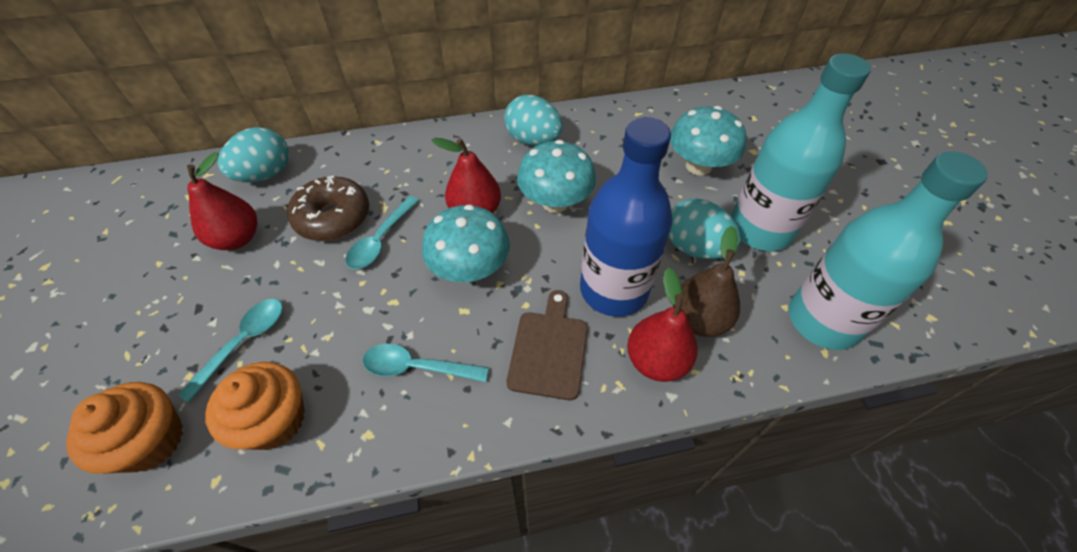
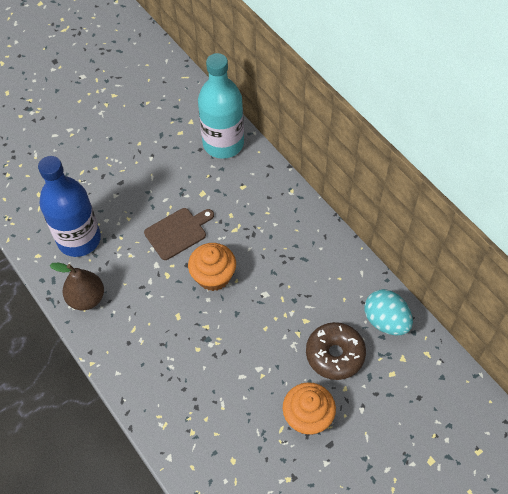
red pear: 3 -> 0
turquoise bottle: 2 -> 1
turquoise egg: 3 -> 1
turquoise mushroom: 3 -> 0
turquoise spoon: 3 -> 0

